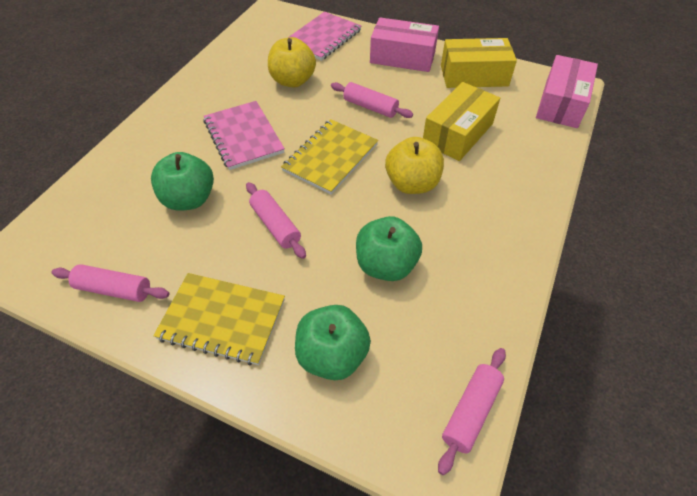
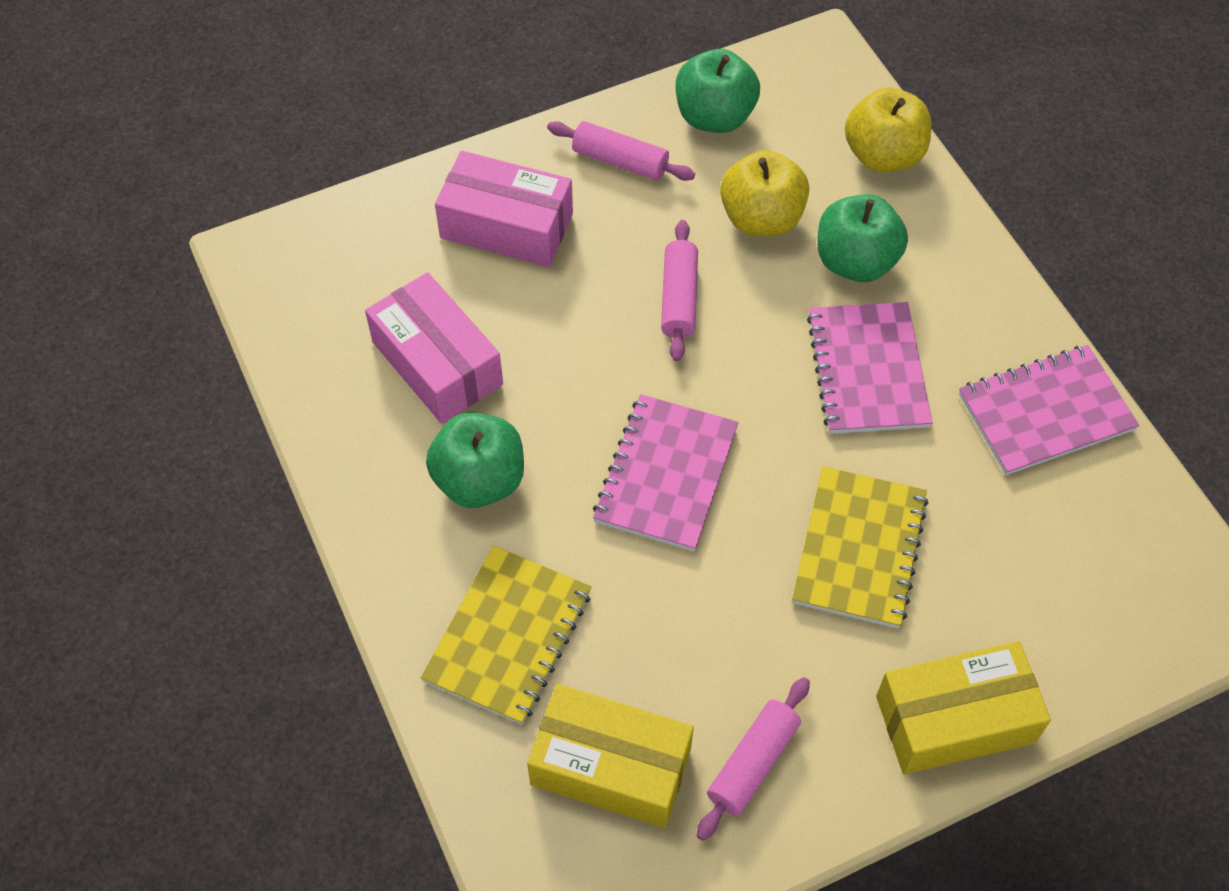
pink notebook: 2 -> 3
pink rolling pin: 4 -> 3

